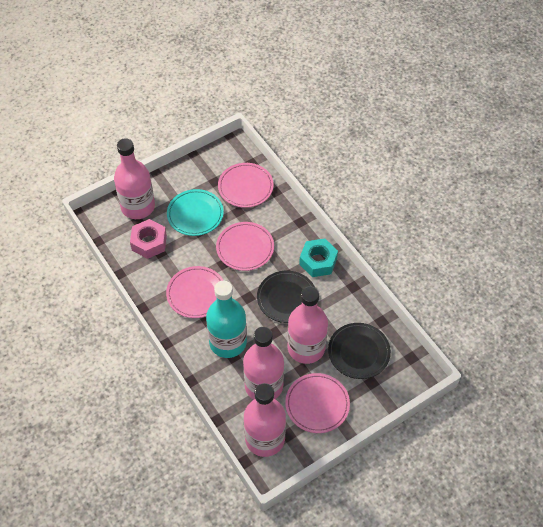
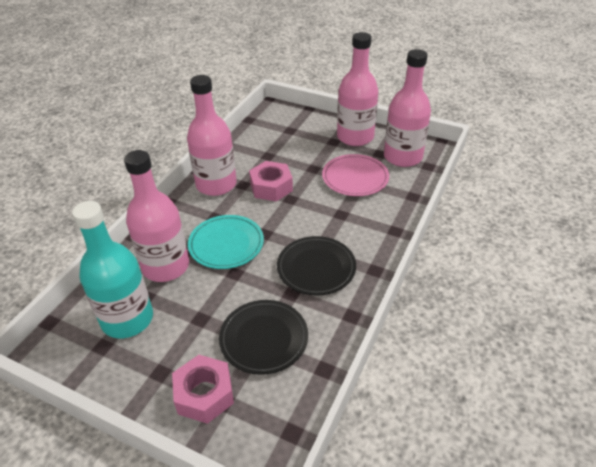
pink nut: 1 -> 2
pink plate: 4 -> 1
turquoise nut: 1 -> 0

